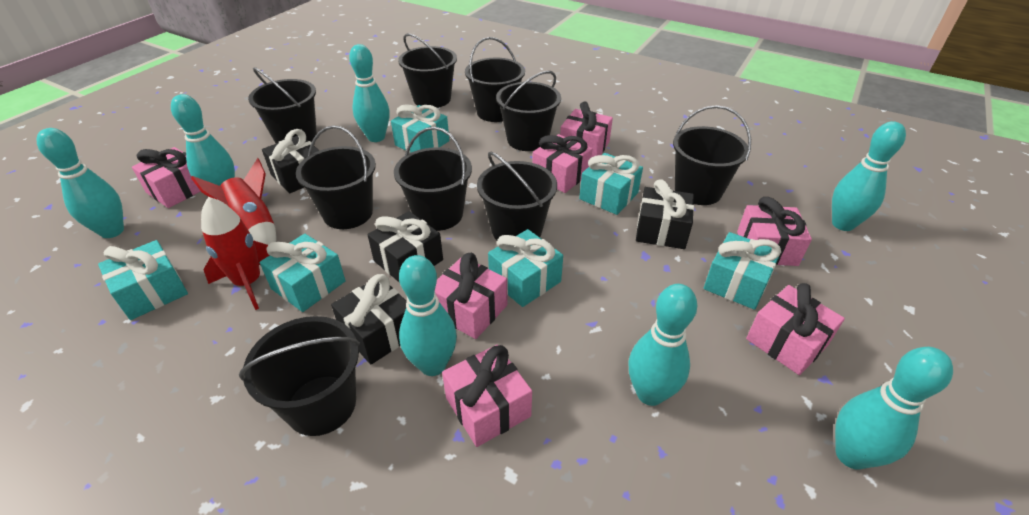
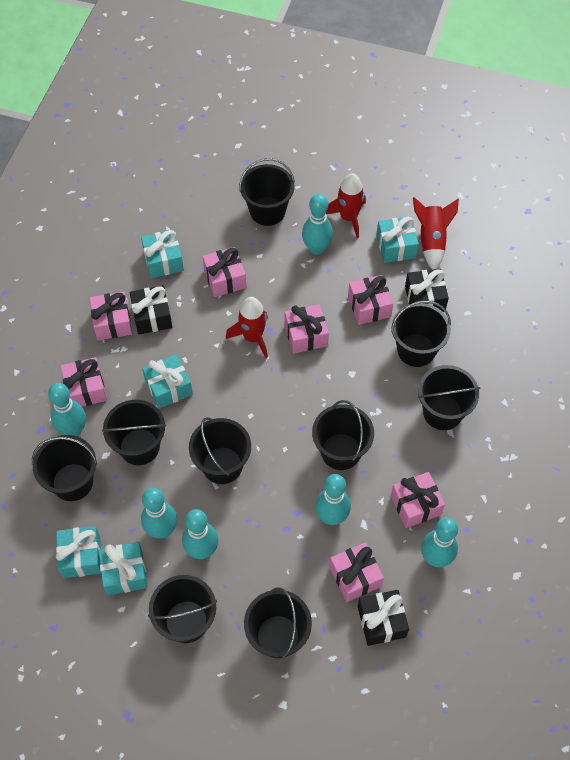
black gift: 4 -> 3
red rocket: 2 -> 3
turquoise bowling pin: 7 -> 6
turquoise gift: 6 -> 5

